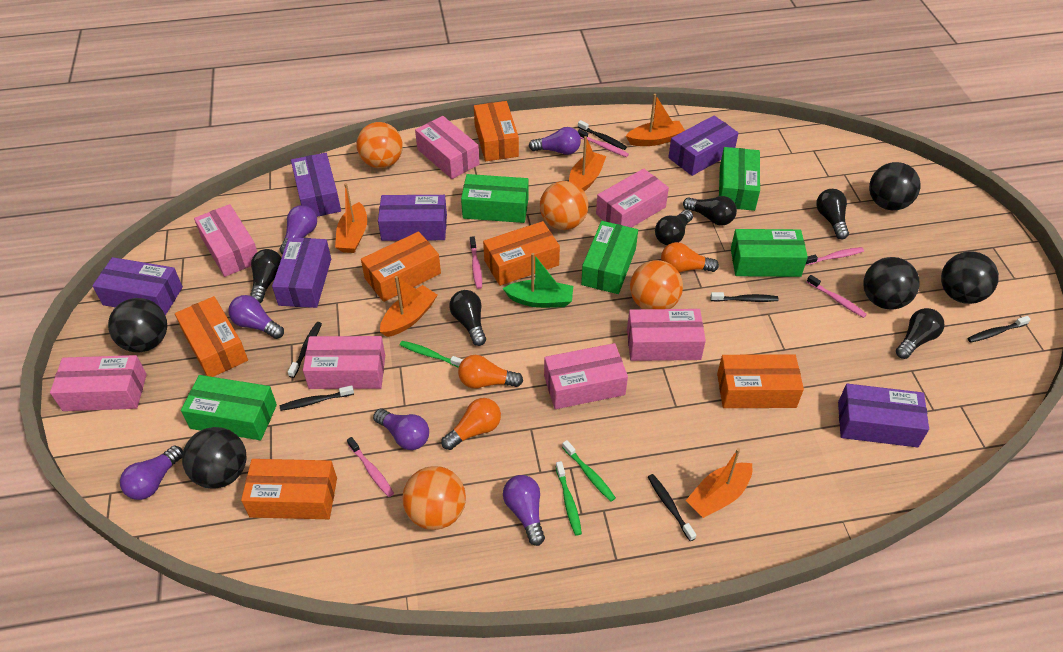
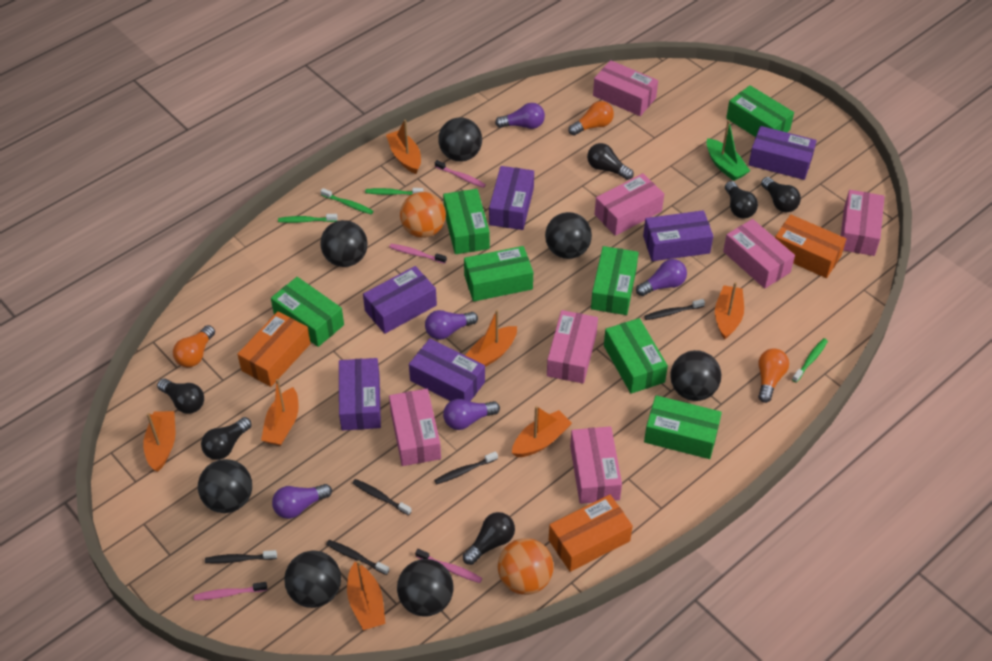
black ball: 5 -> 7
black toothbrush: 6 -> 5
green box: 5 -> 7
green toothbrush: 3 -> 4
orange ball: 4 -> 2
orange boat: 5 -> 7
orange box: 6 -> 3
pink toothbrush: 5 -> 4
purple light bulb: 6 -> 5

